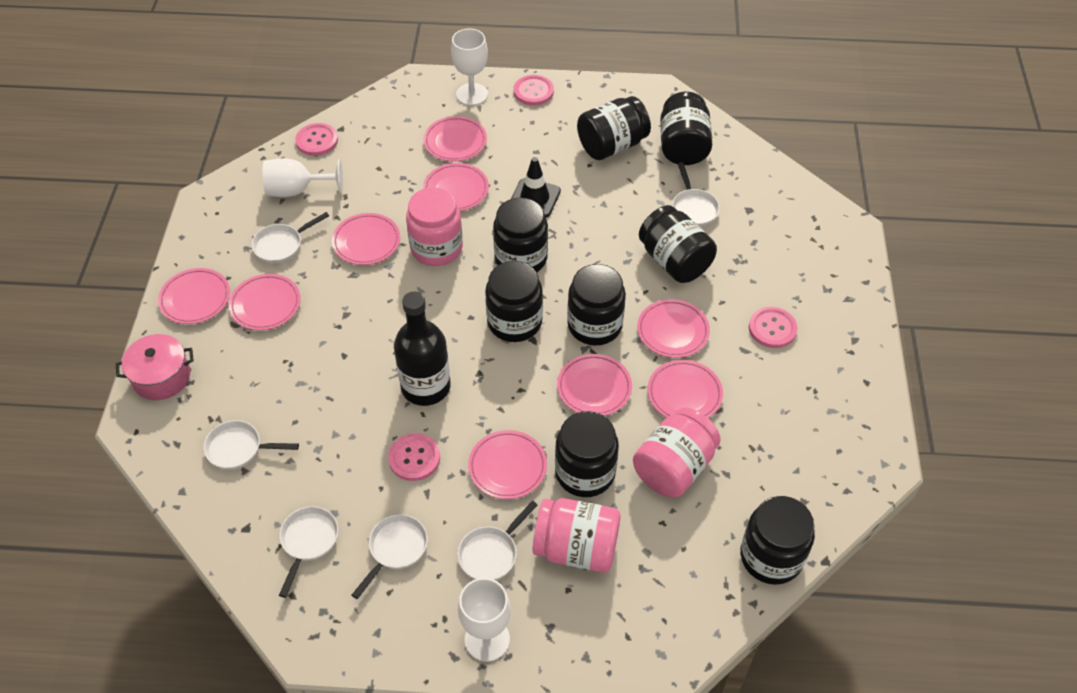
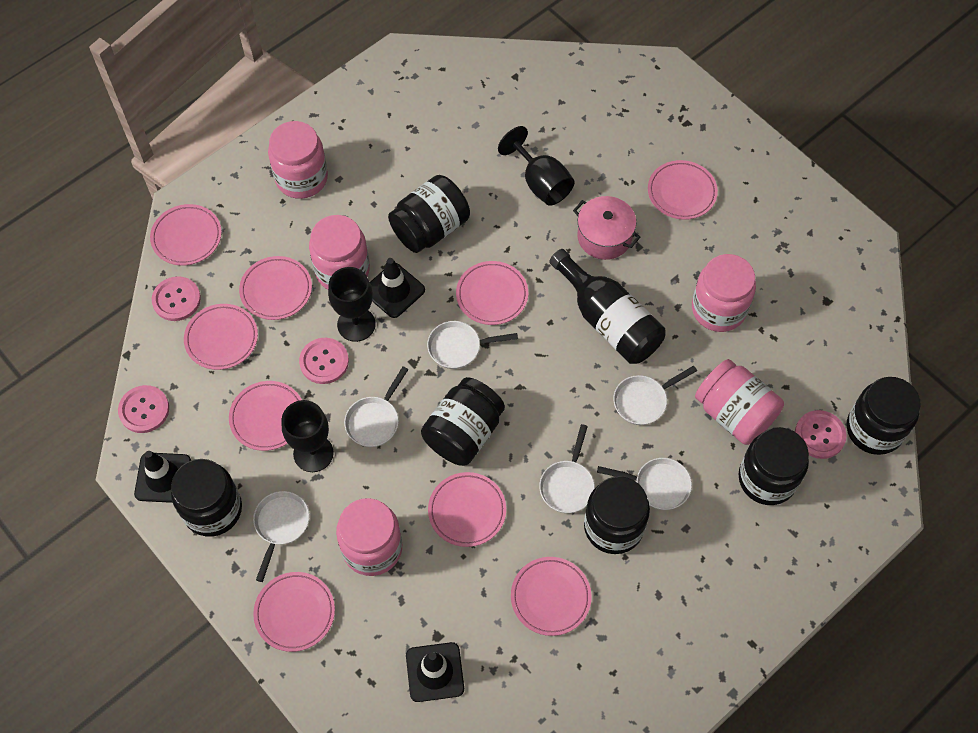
black goblet: 0 -> 3
black jar: 8 -> 6
black traffic cone: 1 -> 3
pink jar: 3 -> 5
white goblet: 3 -> 0

